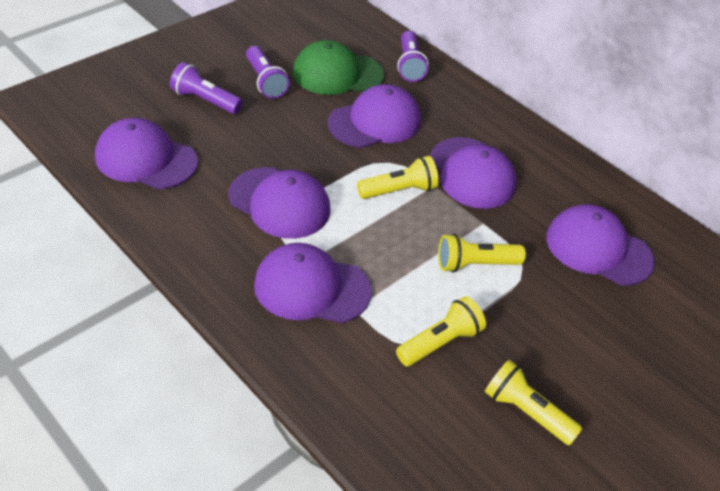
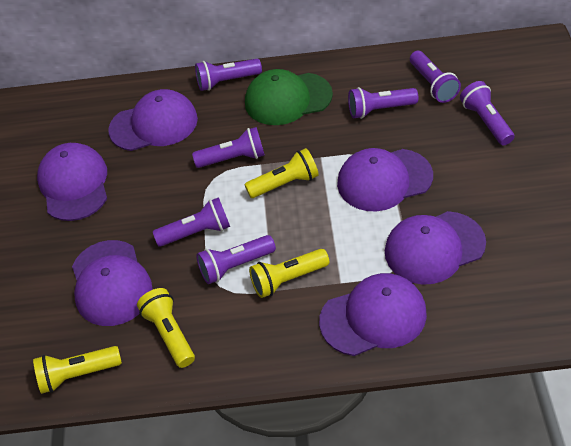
purple flashlight: 3 -> 7

